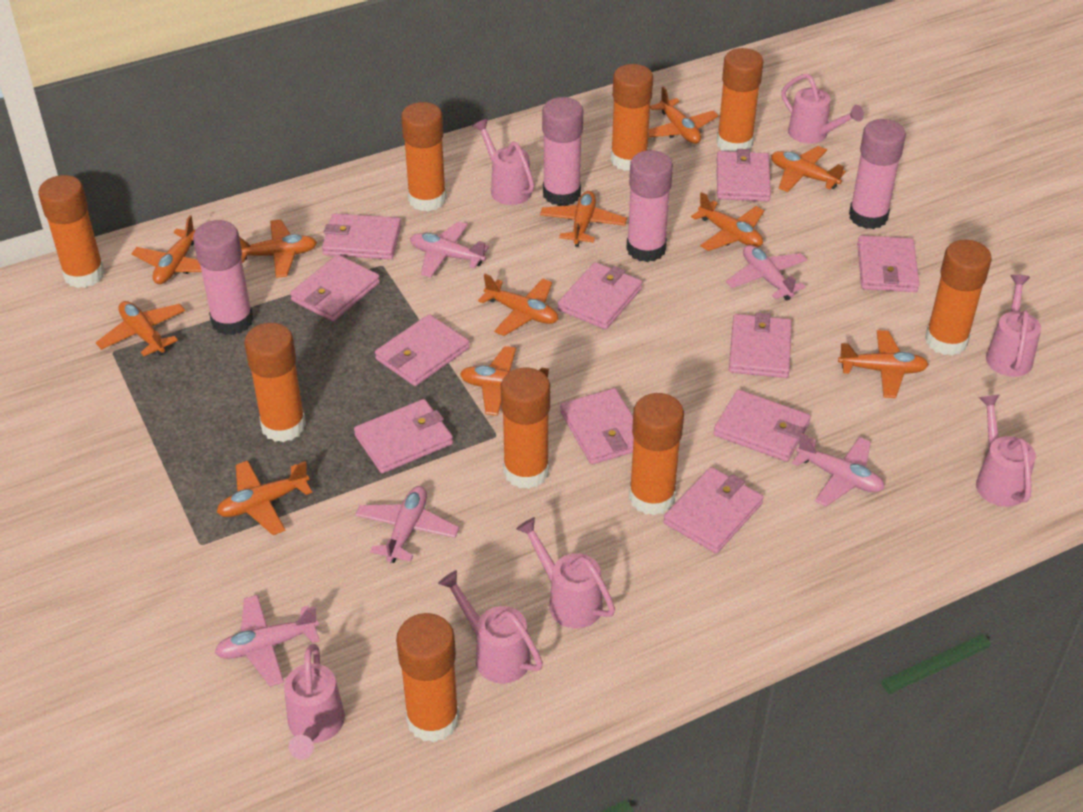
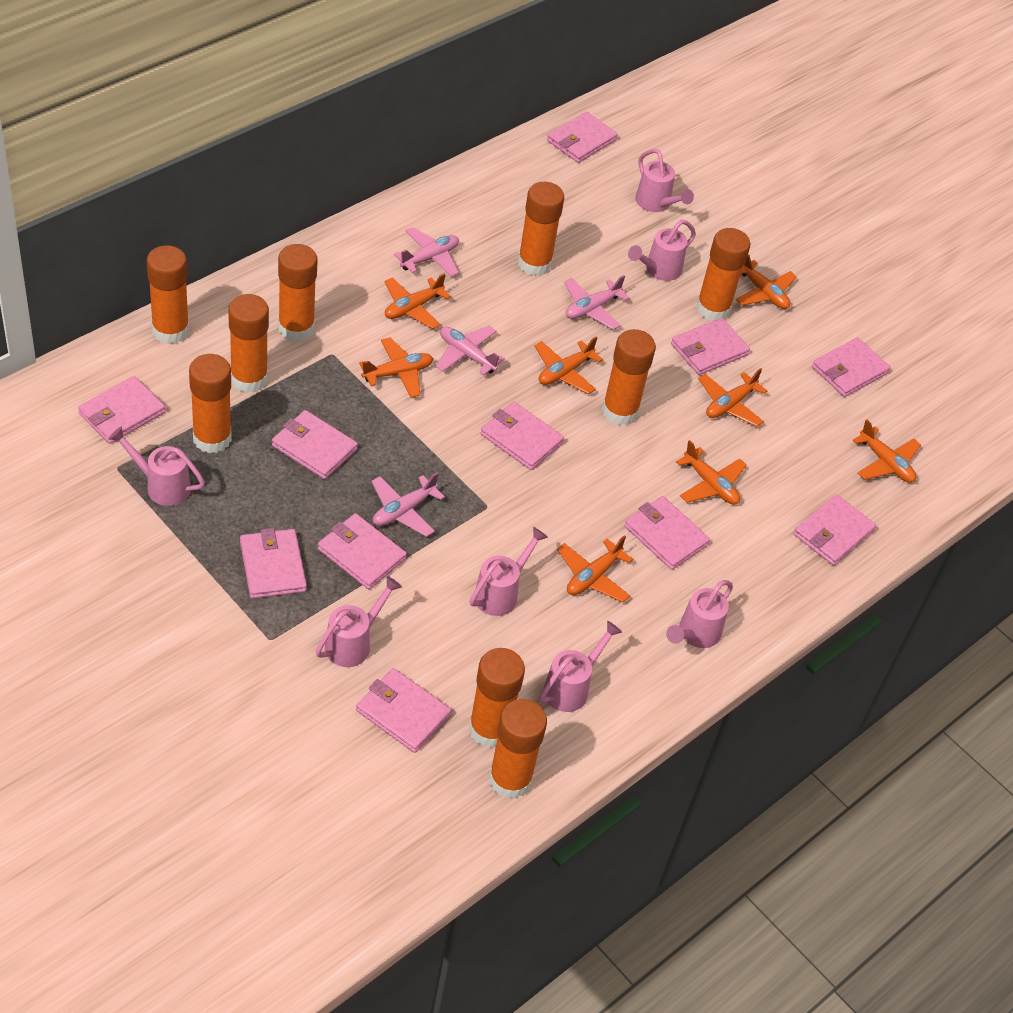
orange plane: 11 -> 8
pink glue stick: 4 -> 0
pink plane: 5 -> 4

